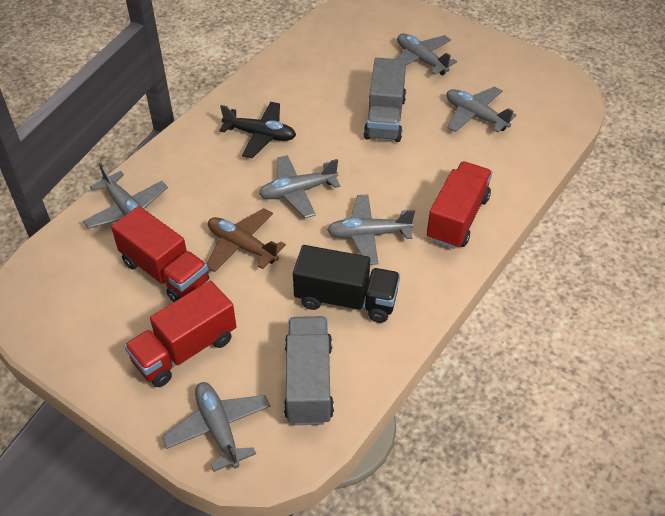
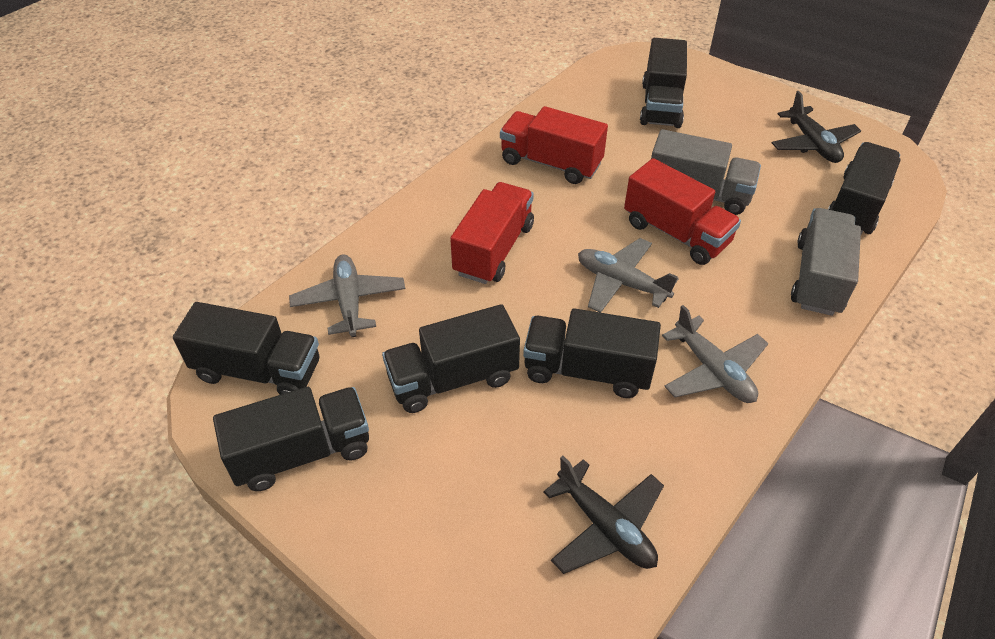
black plane: 1 -> 2
black truck: 1 -> 6
brown plane: 1 -> 0
grey plane: 6 -> 3

